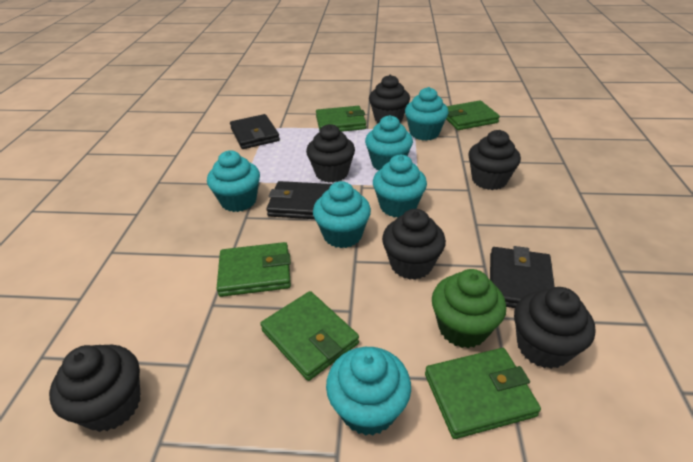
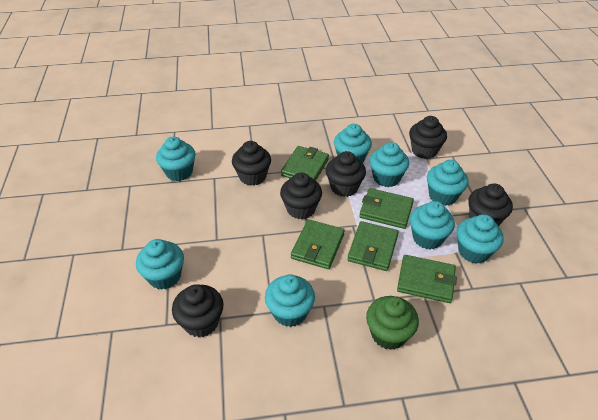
black wallet: 3 -> 0
turquoise cupcake: 6 -> 8

